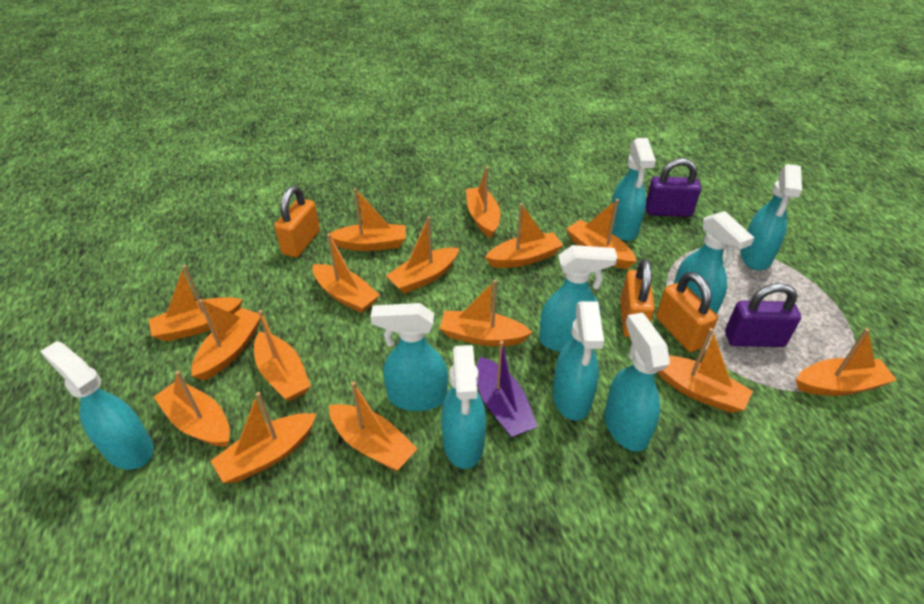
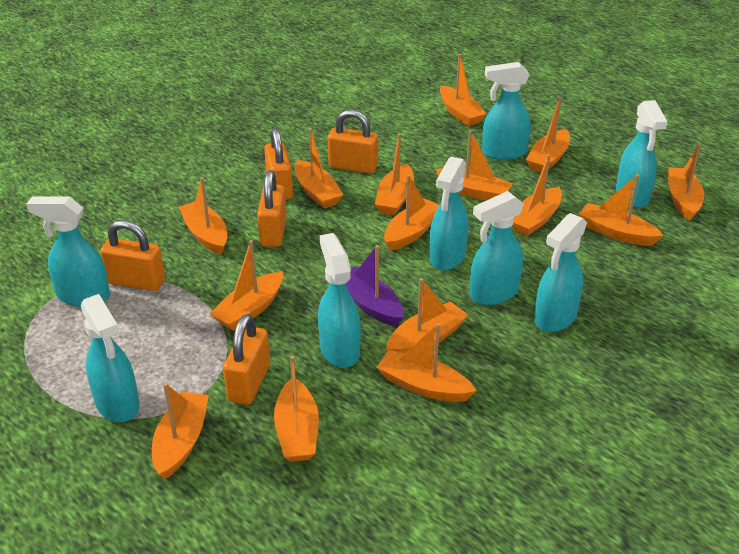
orange padlock: 3 -> 5
purple padlock: 2 -> 0
turquoise spray bottle: 9 -> 8

